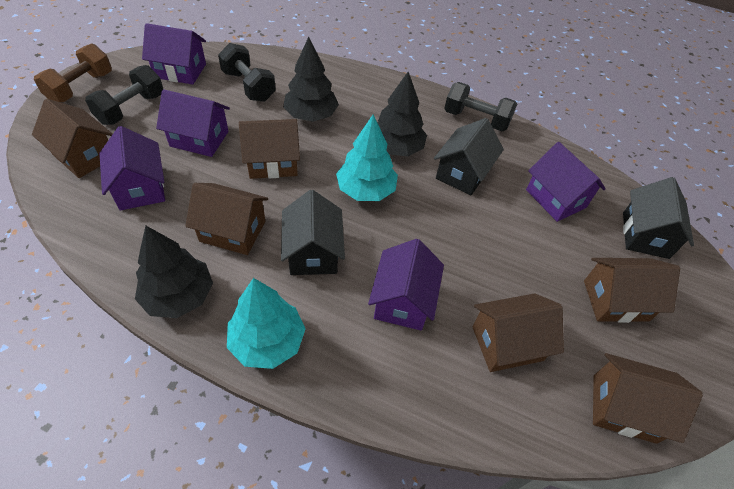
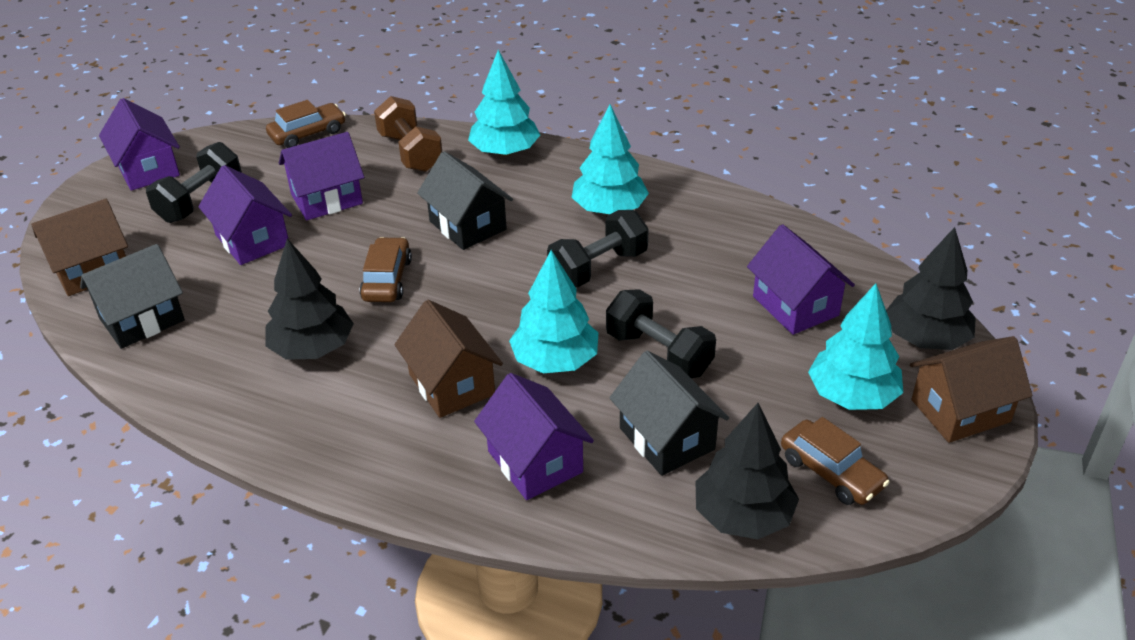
brown car: 0 -> 3
brown house: 6 -> 3
turquoise tree: 2 -> 4

